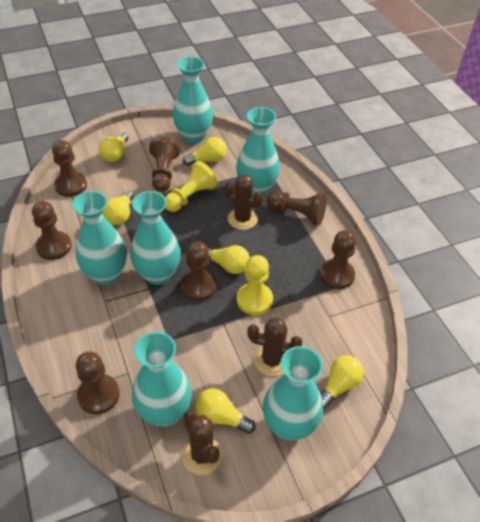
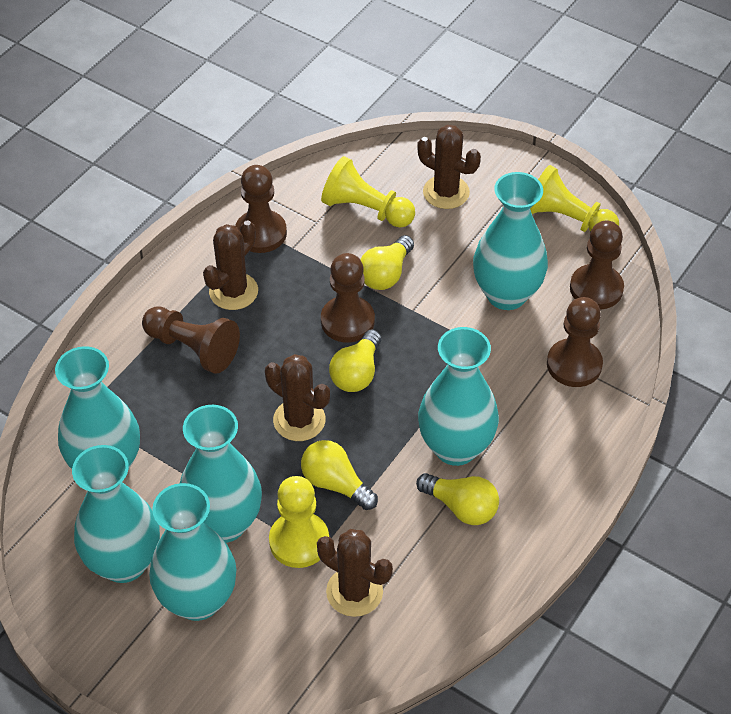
brown cactus: 3 -> 4
brown pawn: 7 -> 5
yellow light bulb: 6 -> 4
yellow pawn: 2 -> 3

